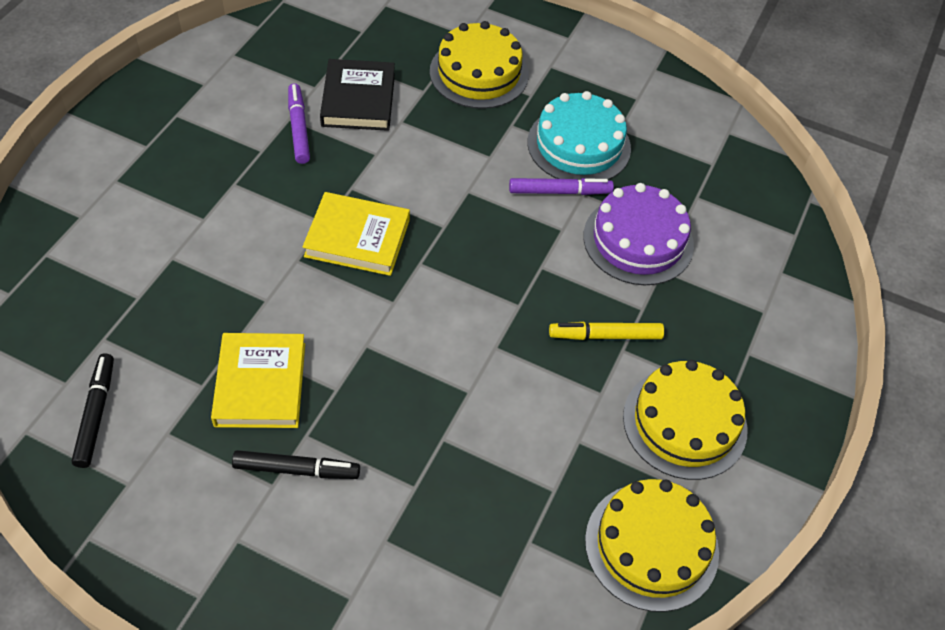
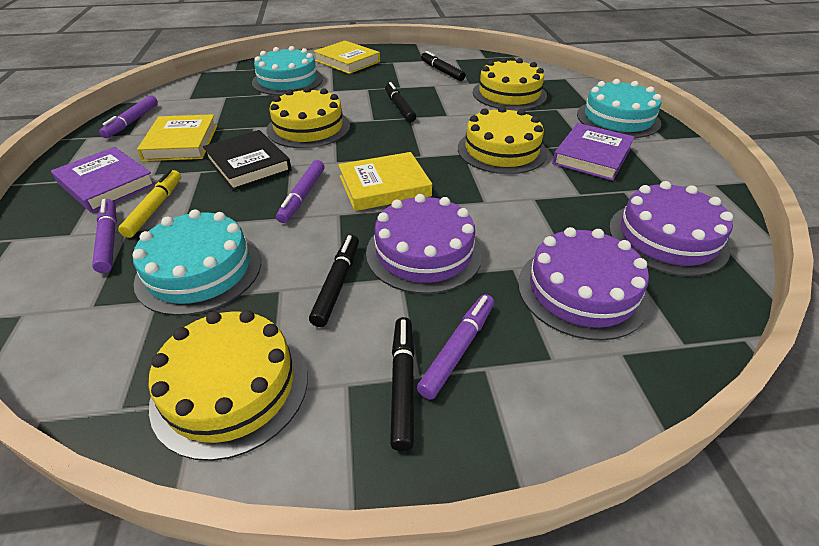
black marker: 2 -> 4
purple book: 0 -> 2
purple cake: 1 -> 3
purple marker: 2 -> 4
turquoise cake: 1 -> 3
yellow book: 2 -> 3
yellow cake: 3 -> 4

